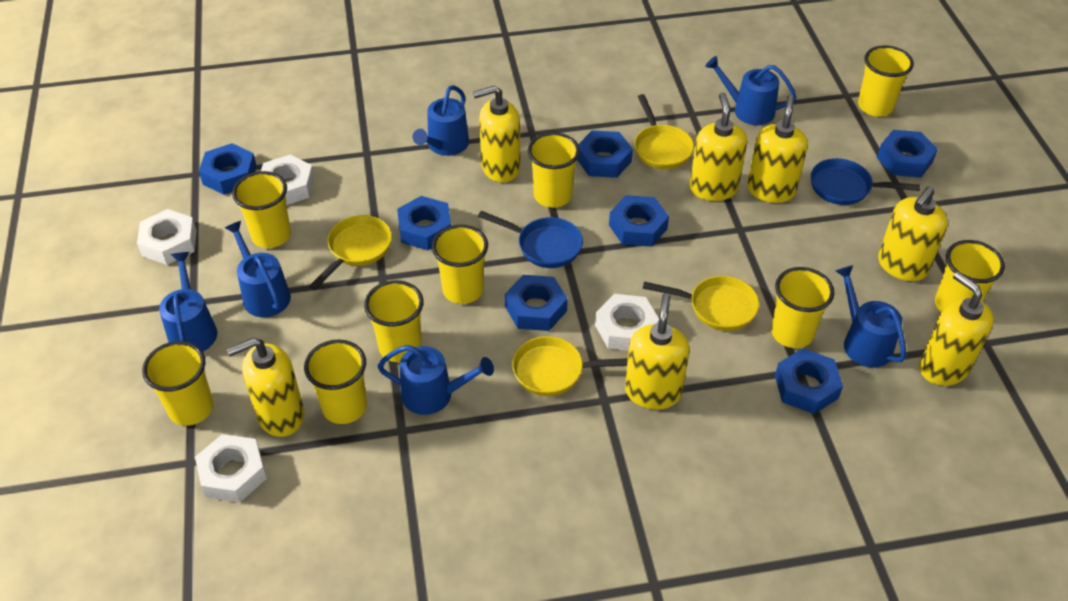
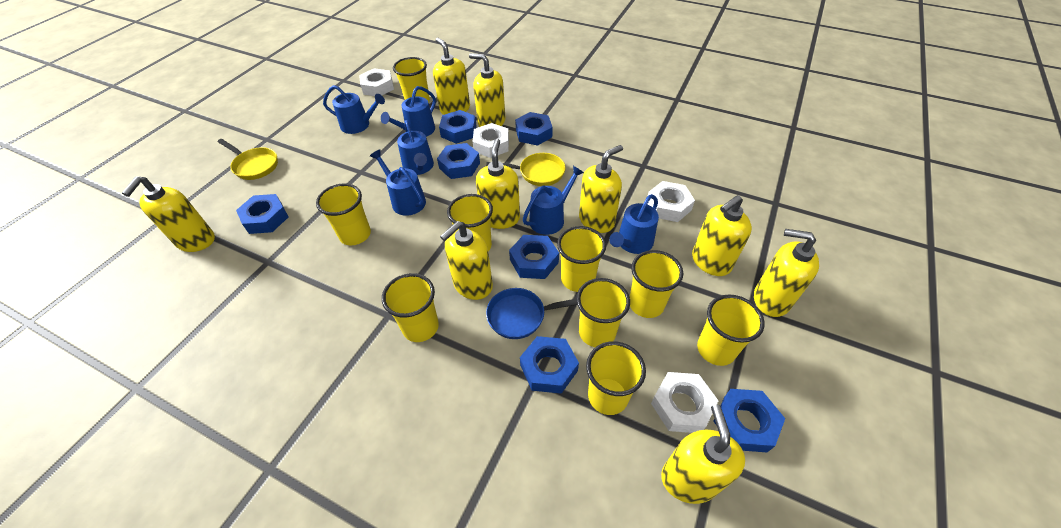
blue pan: 2 -> 1
yellow pan: 4 -> 2
yellow soap dispenser: 7 -> 9

